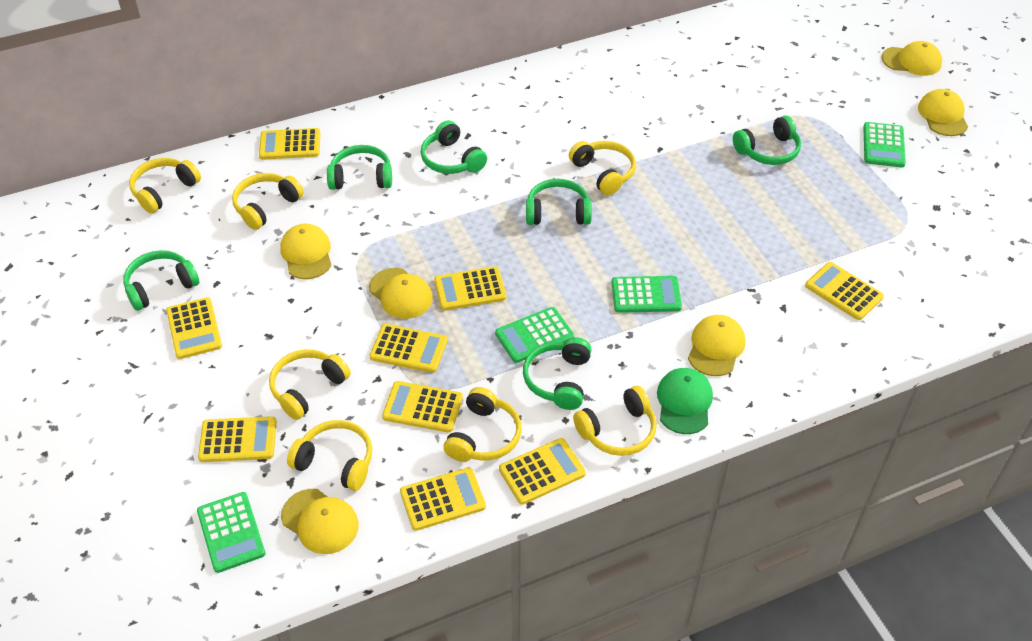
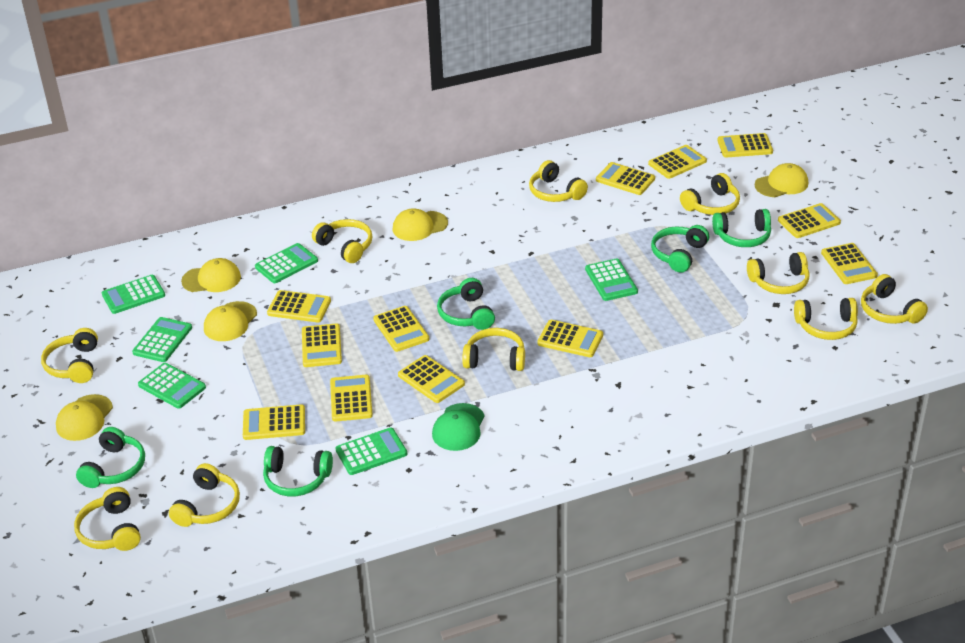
green calculator: 4 -> 6
green headphones: 6 -> 5
yellow calculator: 9 -> 12
yellow cap: 6 -> 5
yellow headphones: 7 -> 10

